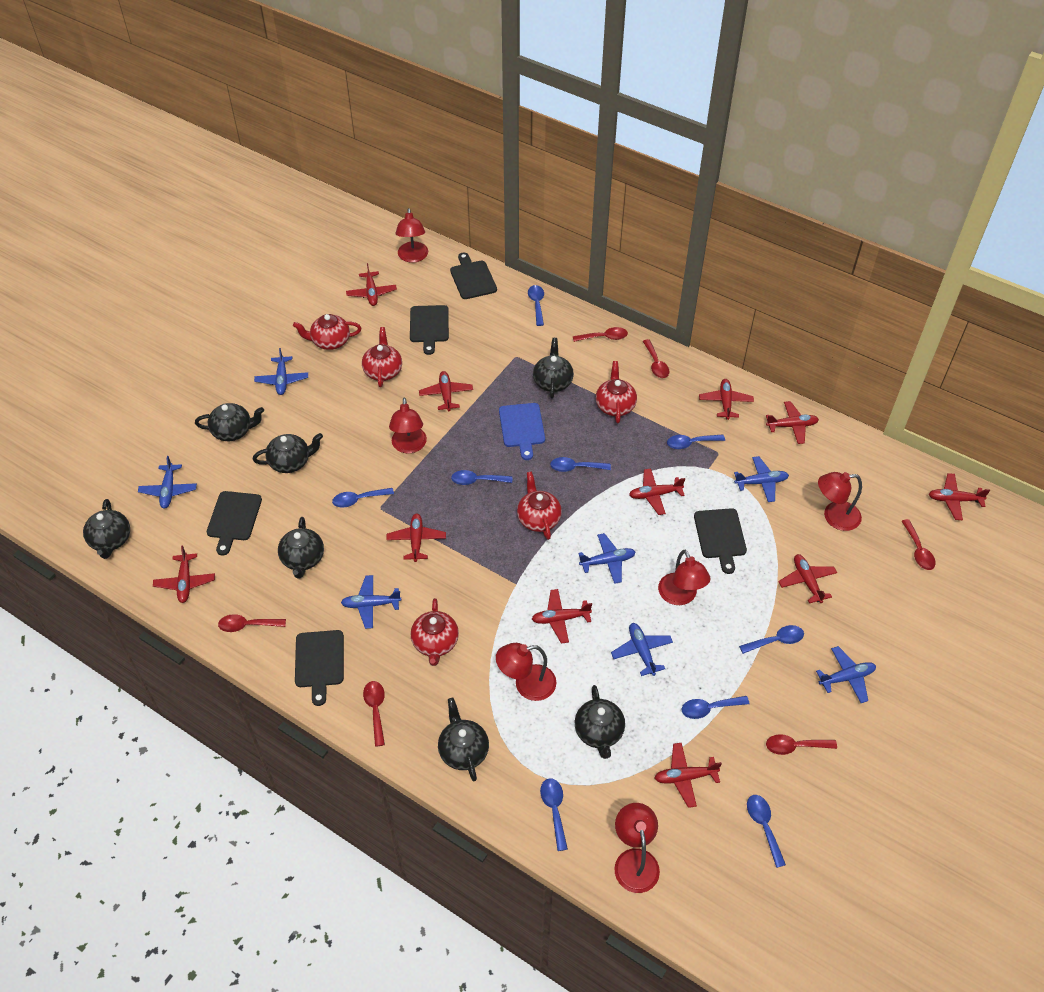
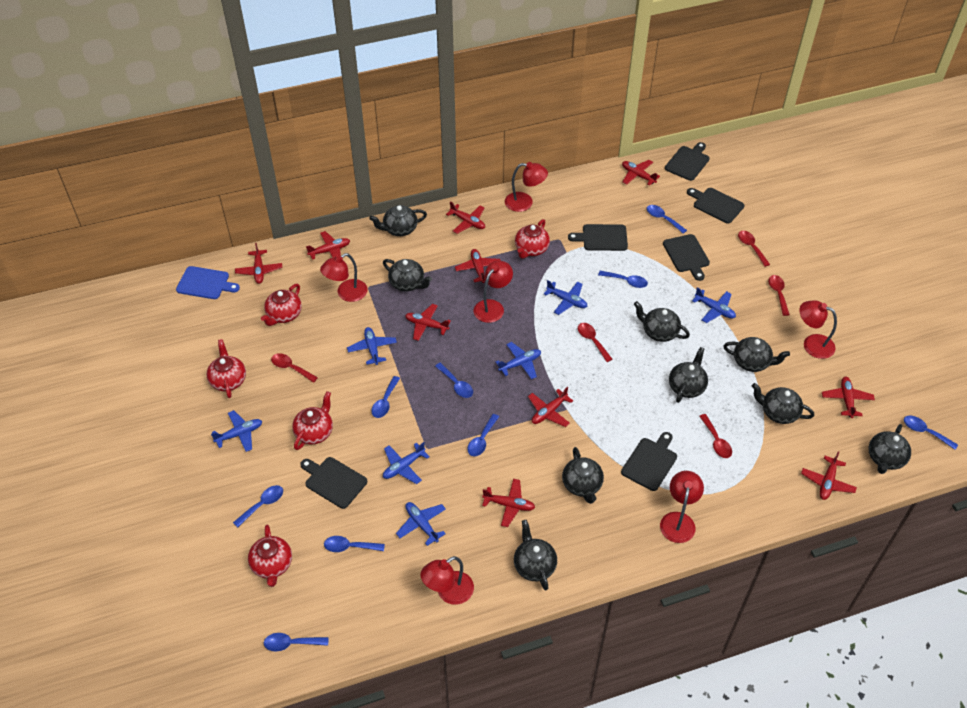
black cutting board: 5 -> 6
black teapot: 7 -> 9
red plane: 11 -> 10
red spoon: 6 -> 5

